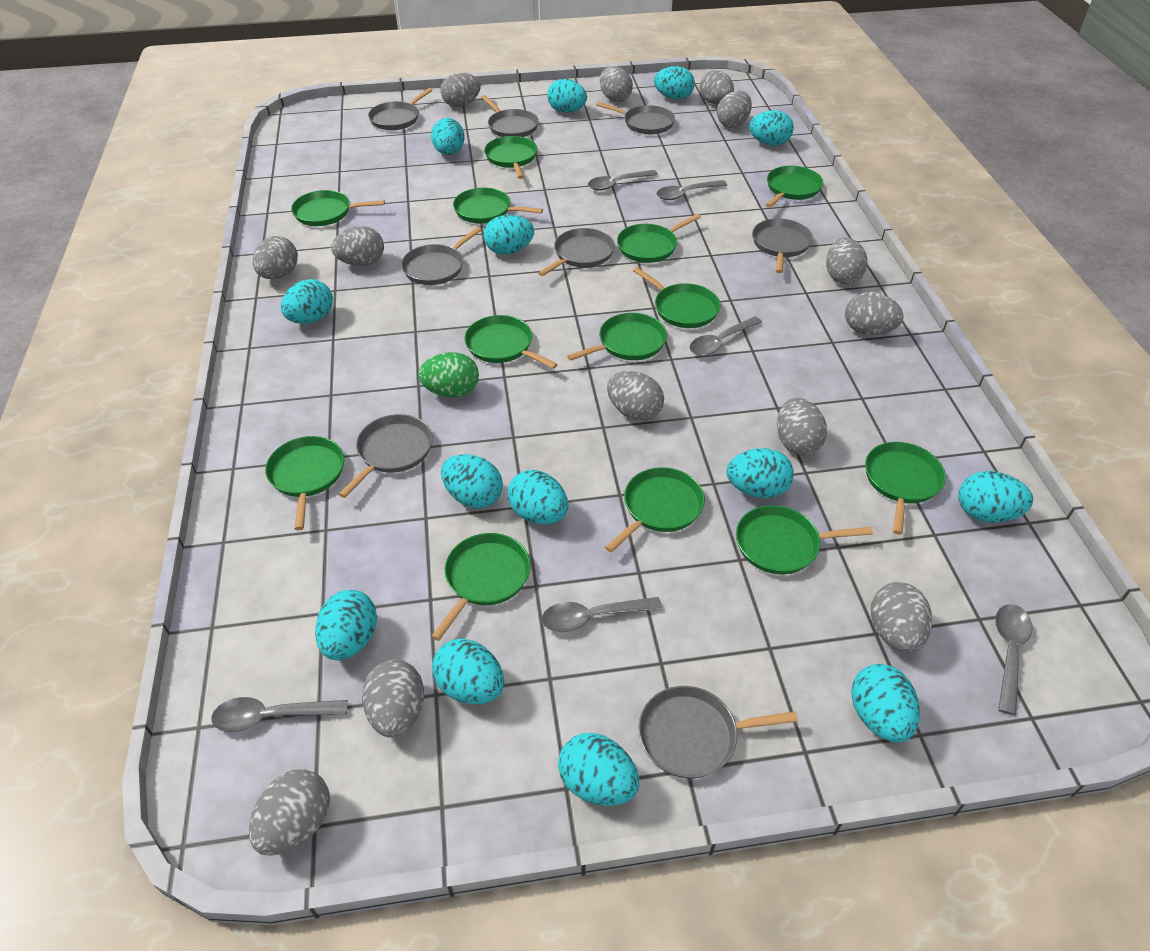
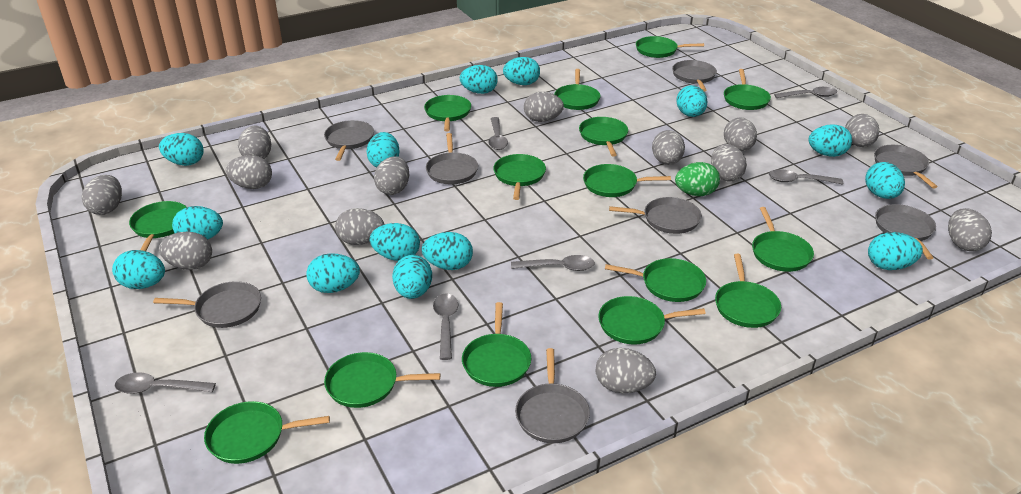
green pan: 13 -> 15

